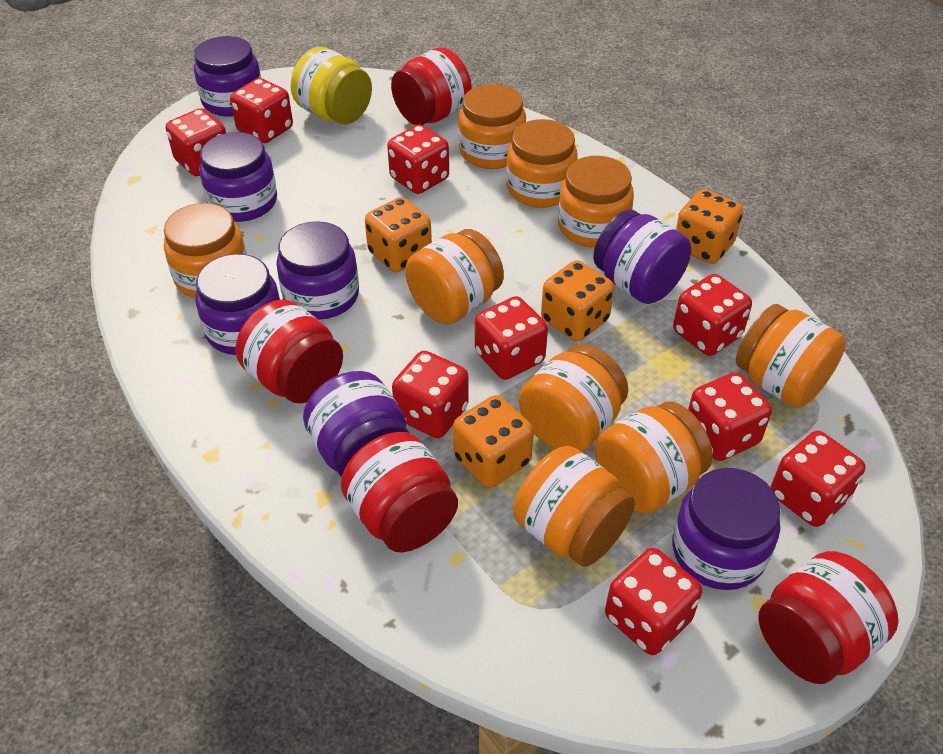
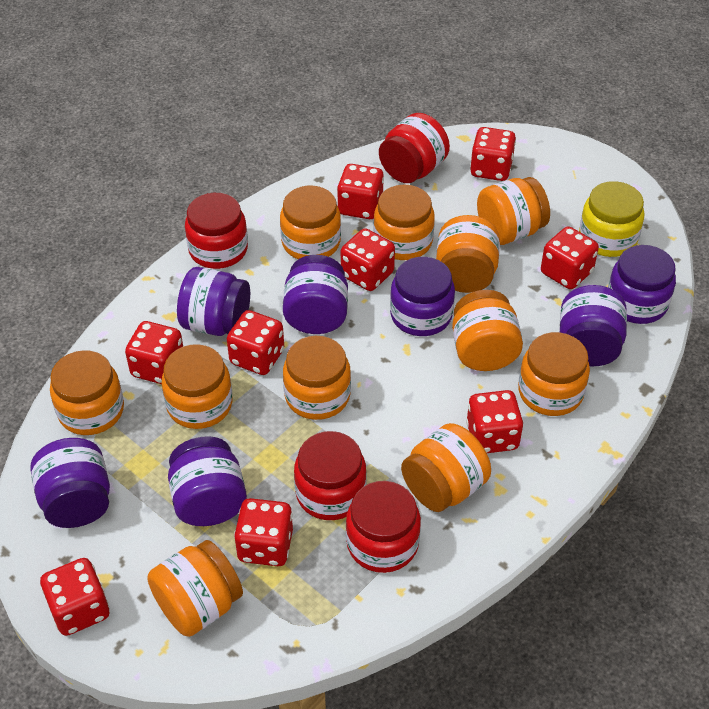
orange dice: 4 -> 0
orange jar: 9 -> 11

